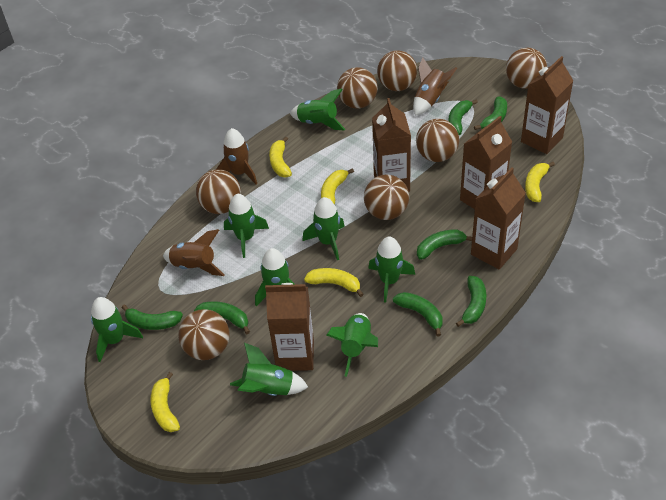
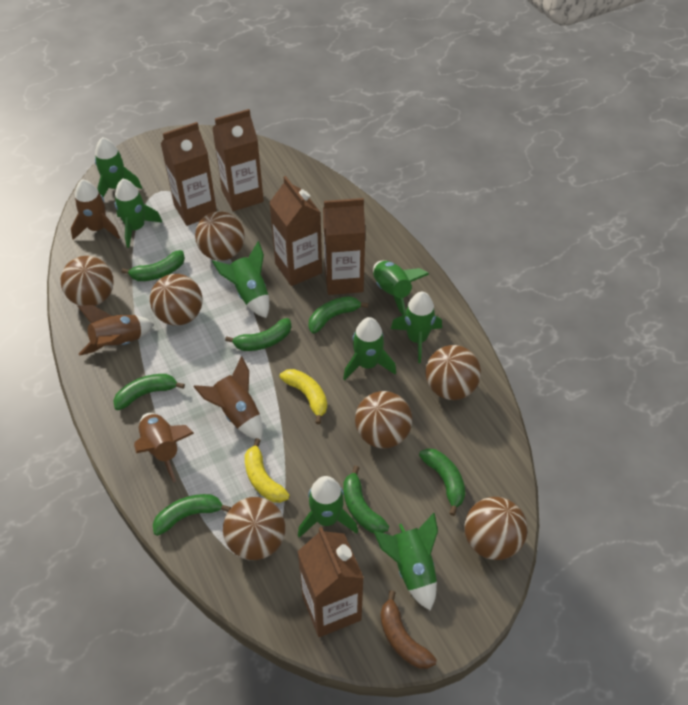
brown banana: 0 -> 1
brown rocket: 3 -> 4
yellow banana: 5 -> 2

